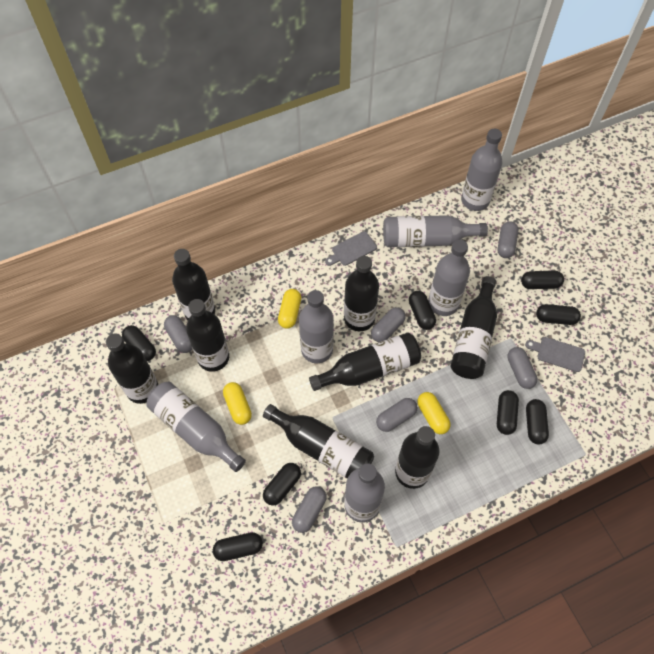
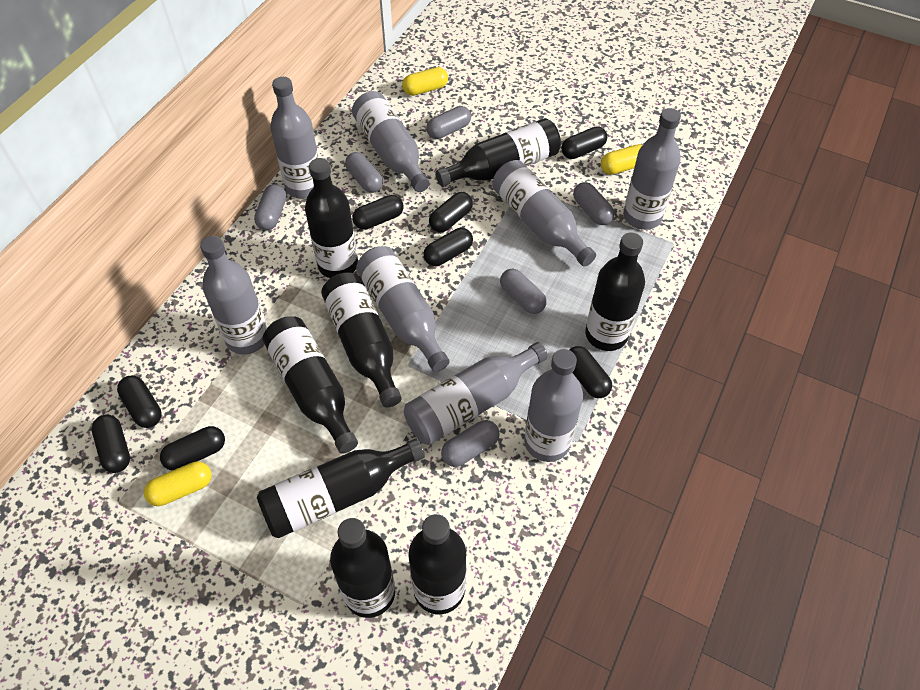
grey bottle: 6 -> 8
grey cutting board: 2 -> 0

